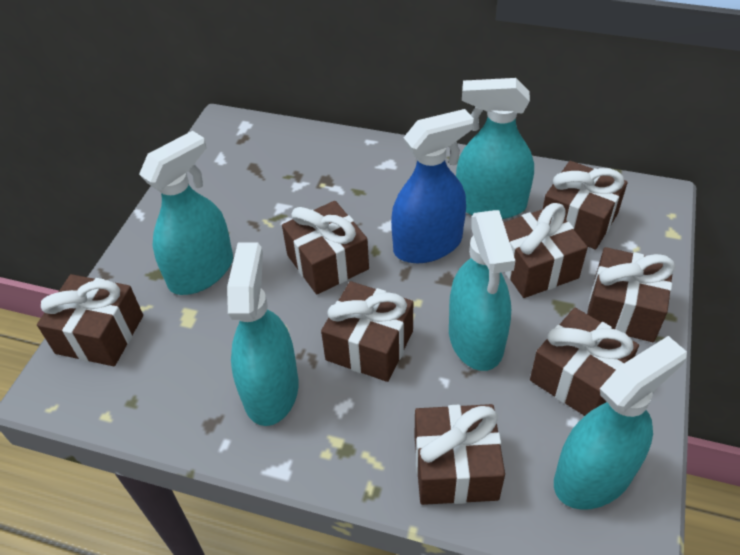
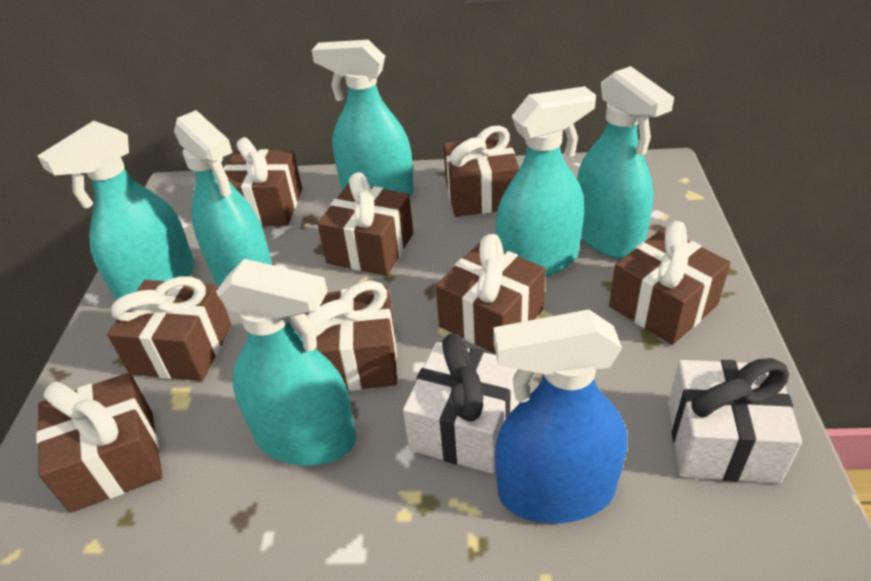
turquoise spray bottle: 5 -> 6
white gift: 0 -> 2

